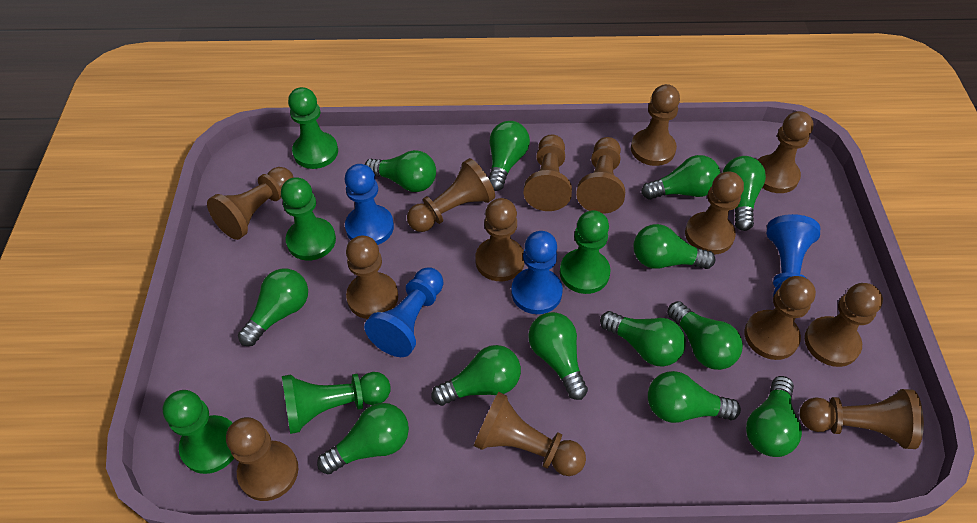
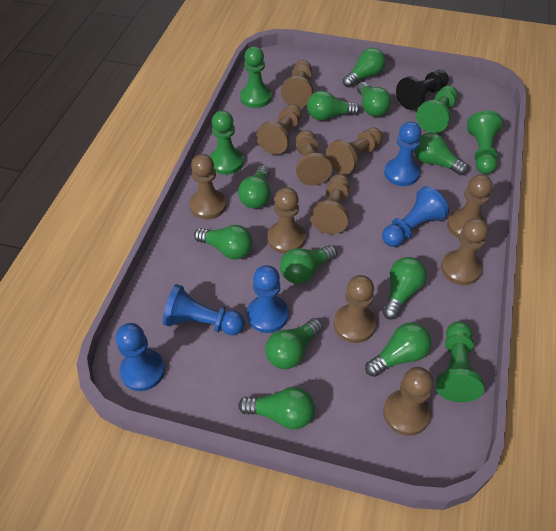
black pawn: 0 -> 1
blue pawn: 4 -> 5
brown pawn: 14 -> 11
green light bulb: 13 -> 11

